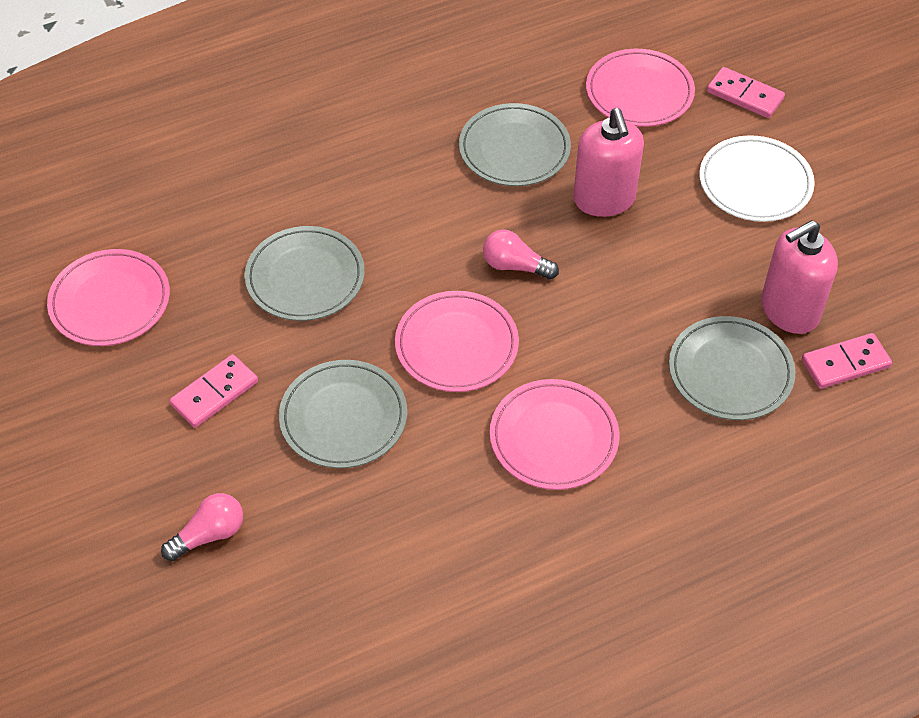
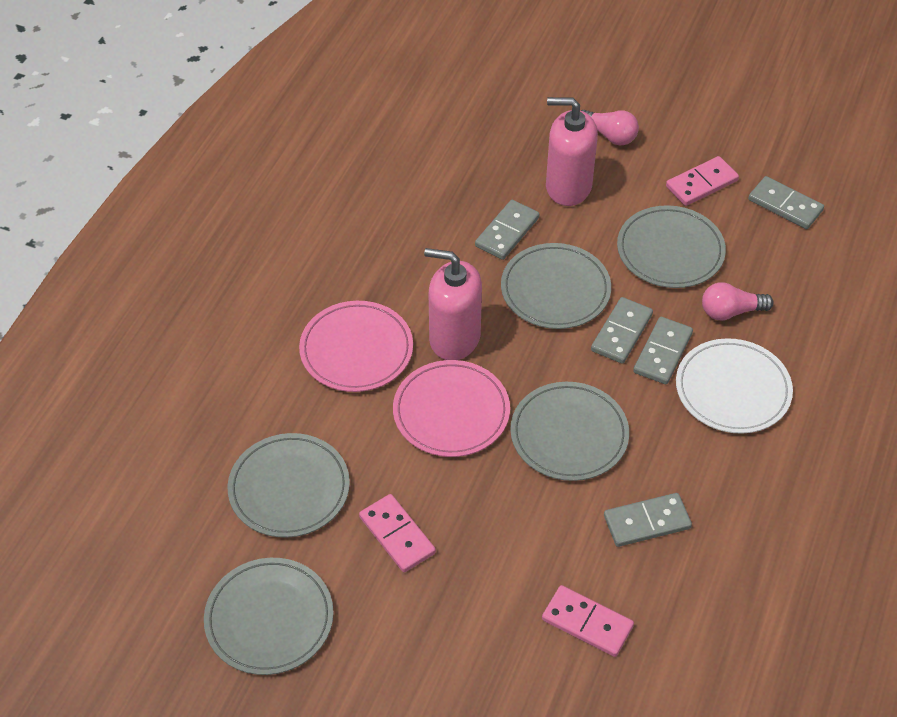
grey domino: 0 -> 5
grey plate: 4 -> 5
pink plate: 4 -> 2

